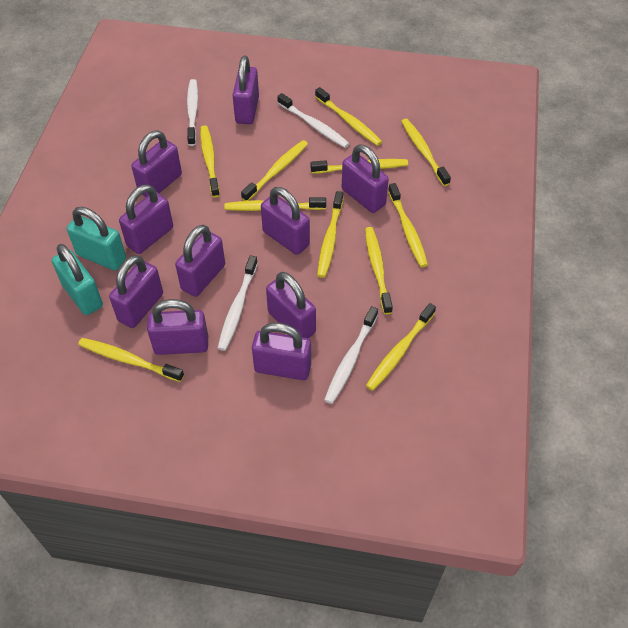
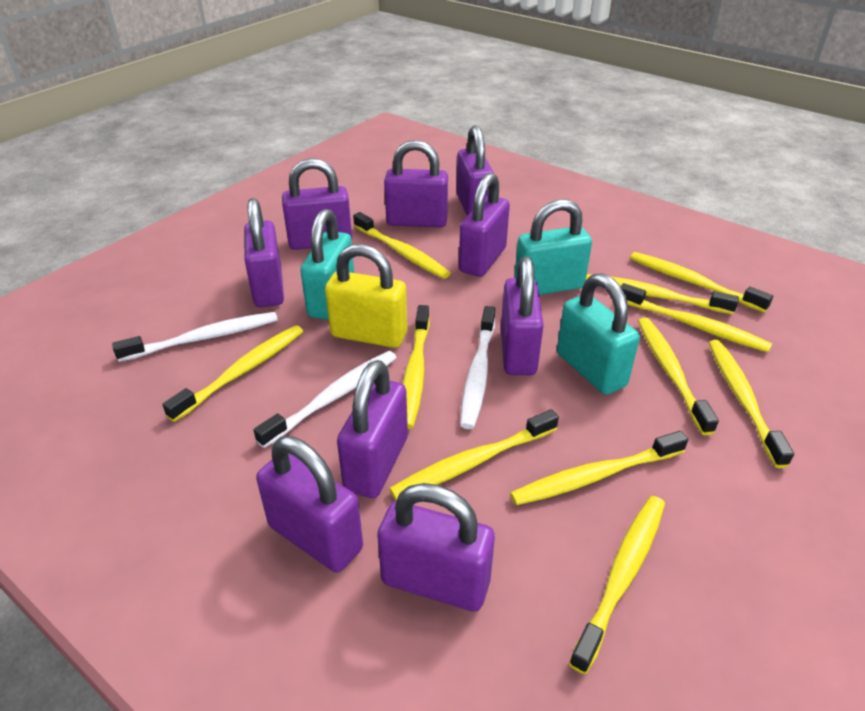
purple padlock: 10 -> 9
turquoise padlock: 2 -> 3
white toothbrush: 4 -> 3
yellow padlock: 0 -> 1

